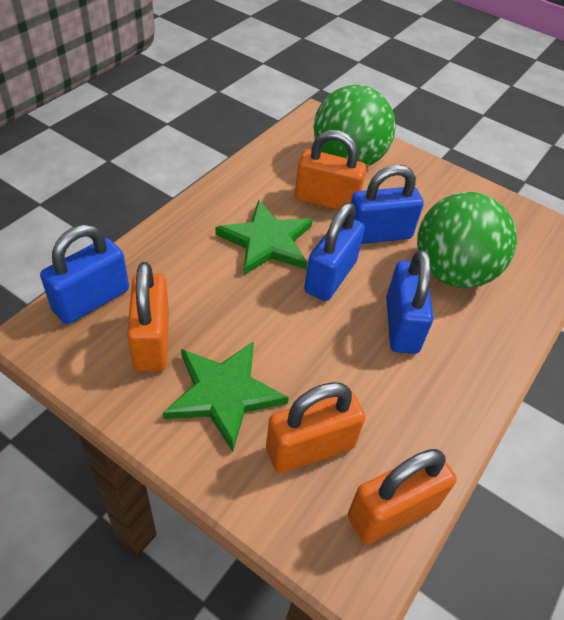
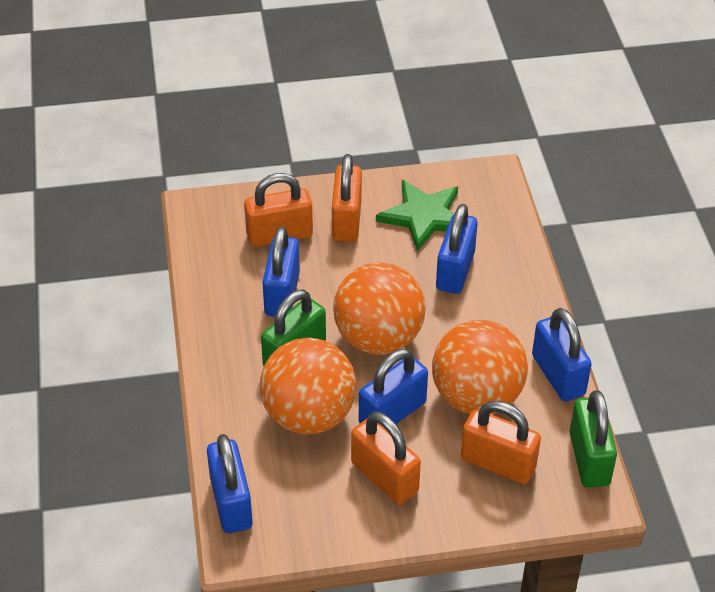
blue padlock: 4 -> 5
green ball: 2 -> 0
green padlock: 0 -> 2
green star: 2 -> 1
orange ball: 0 -> 3

